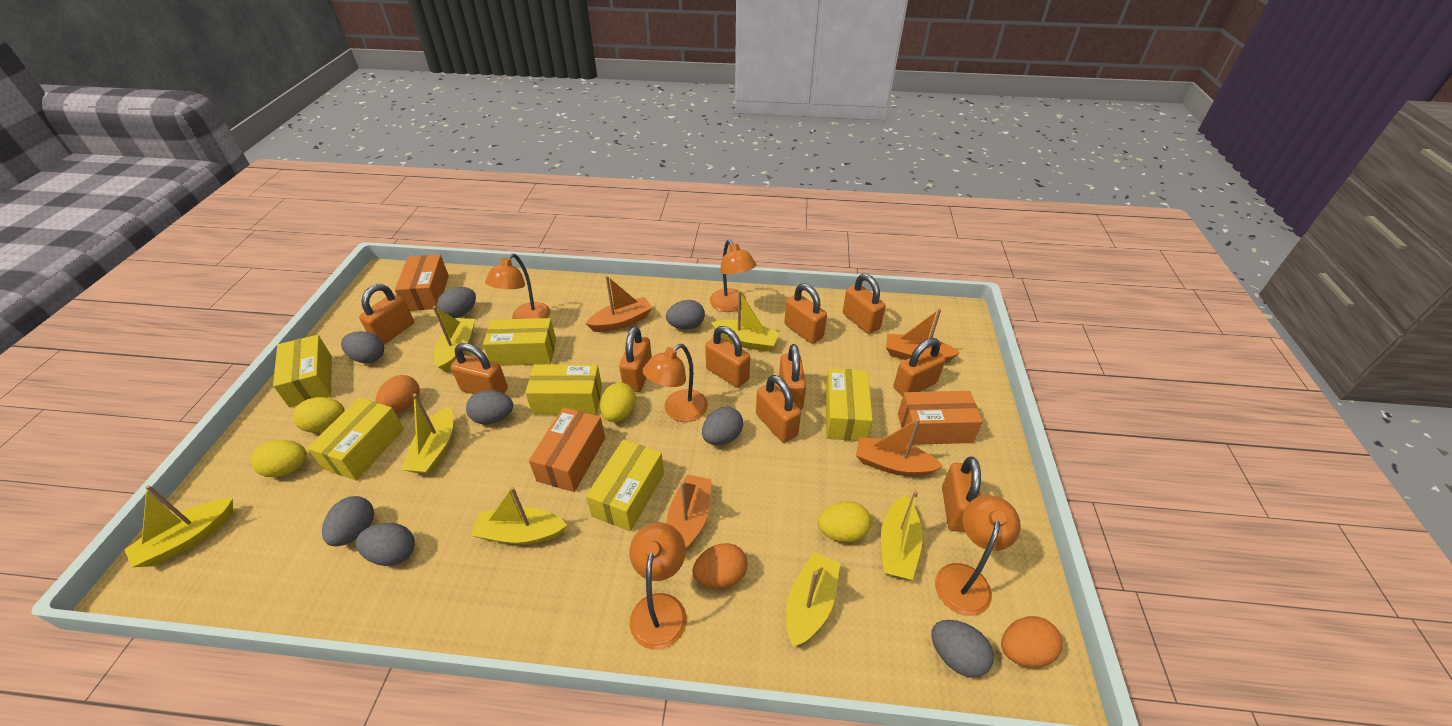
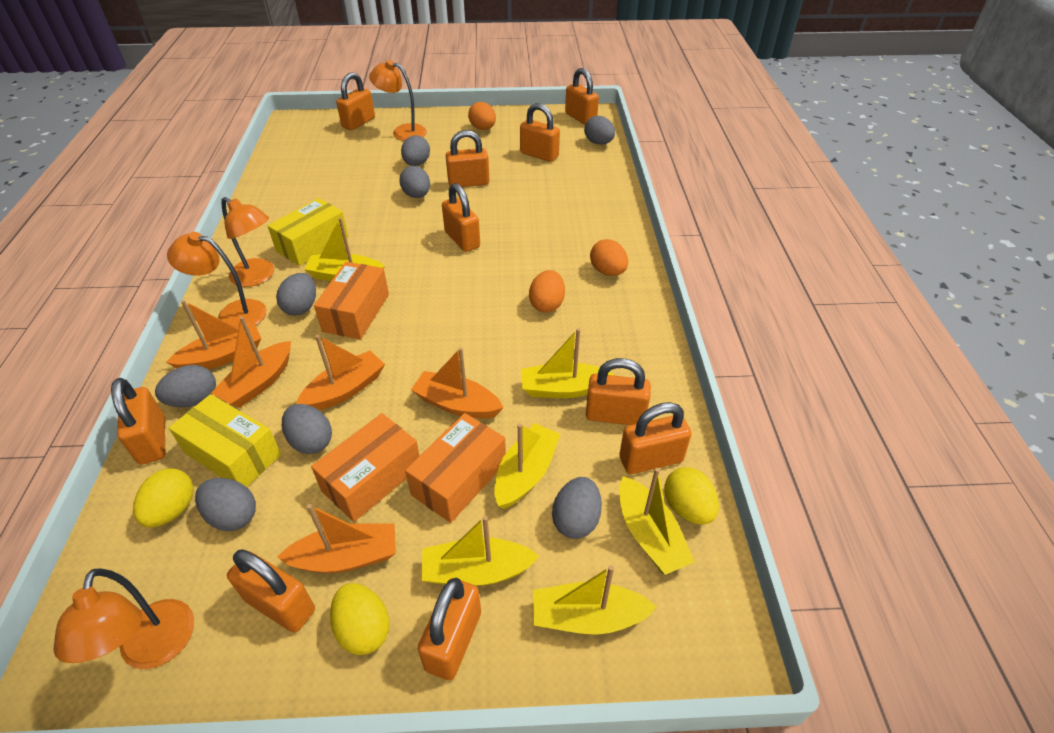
orange boat: 4 -> 5
orange lamp: 5 -> 4
yellow boat: 7 -> 6
yellow box: 6 -> 2
yellow egg: 4 -> 3

